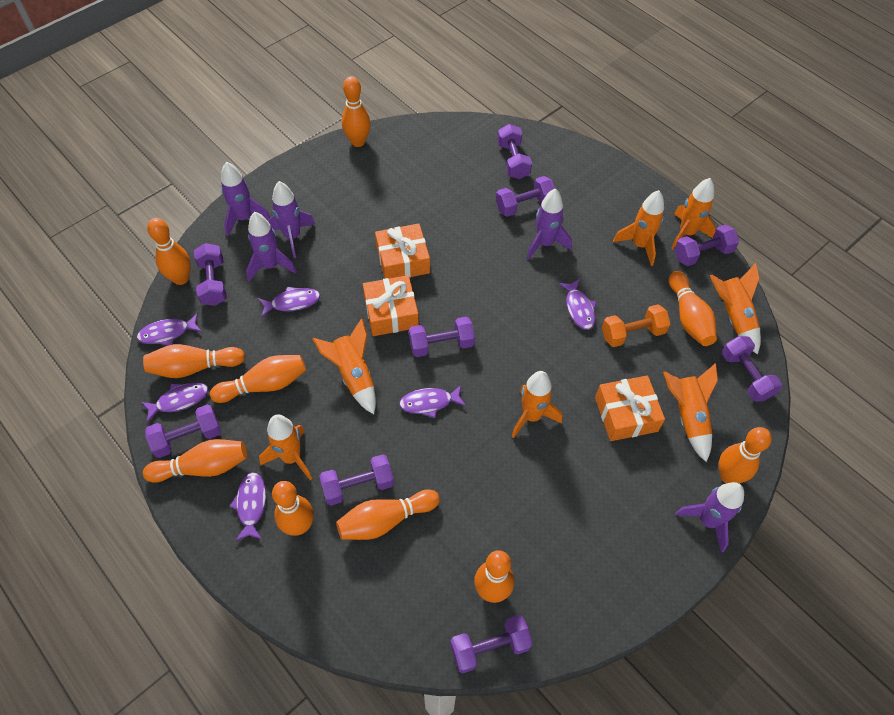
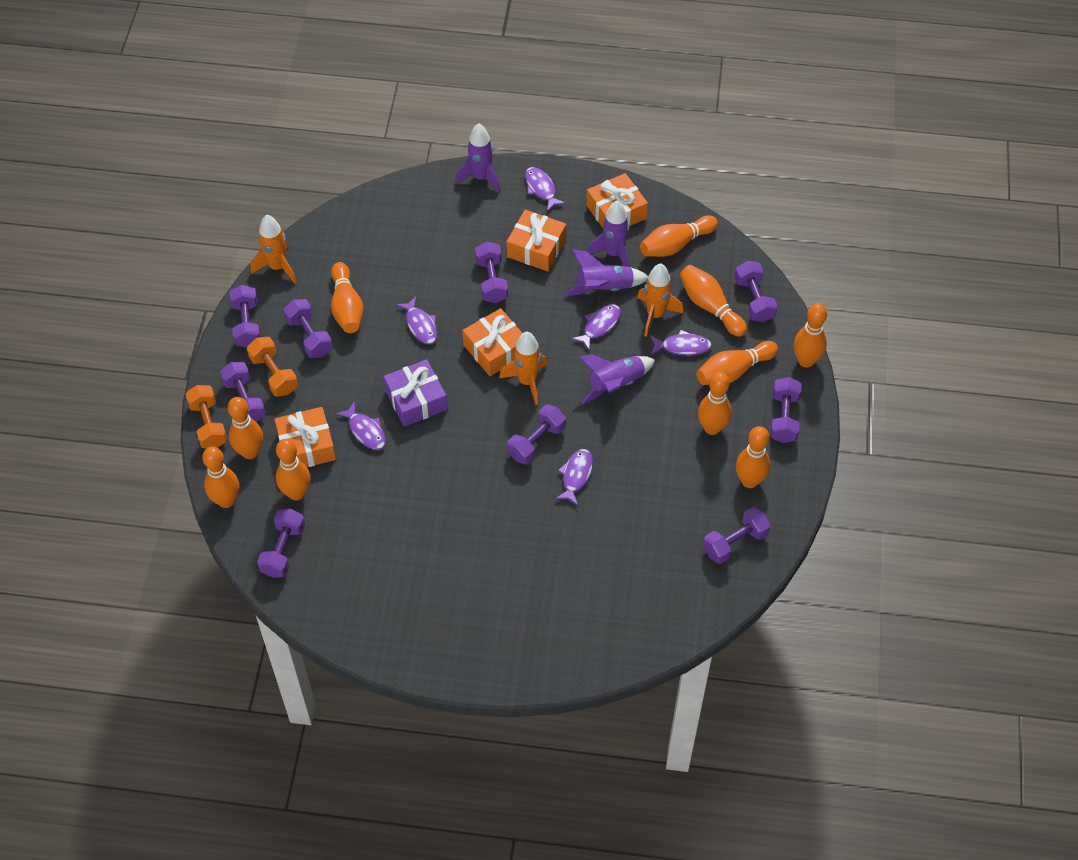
orange dumbbell: 1 -> 2
orange gift: 3 -> 4
orange rocket: 7 -> 3
purple gift: 0 -> 1
purple rocket: 5 -> 4

